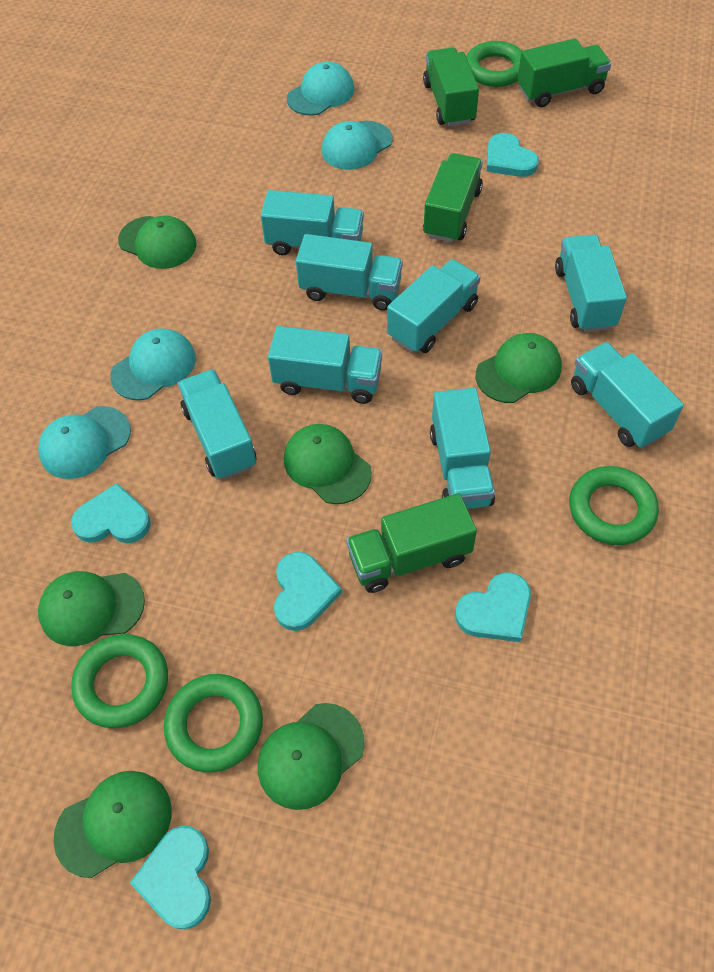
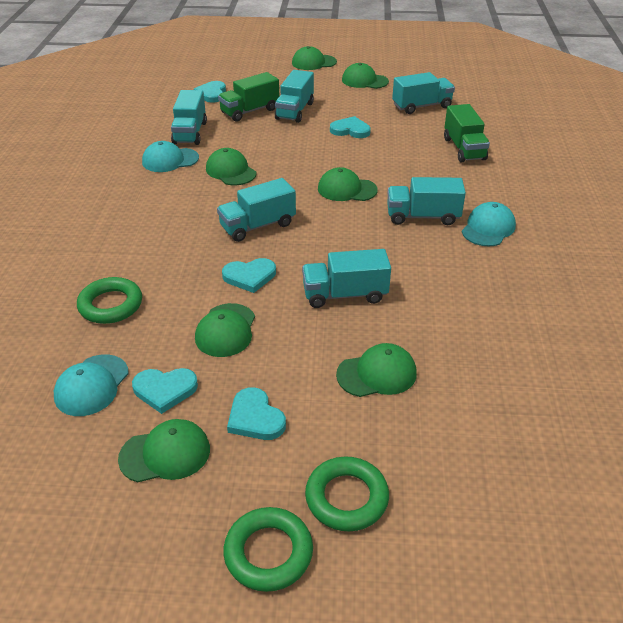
green cap: 6 -> 7
green ring: 4 -> 3
green truck: 4 -> 2
turquoise cap: 4 -> 3
turquoise truck: 8 -> 6

